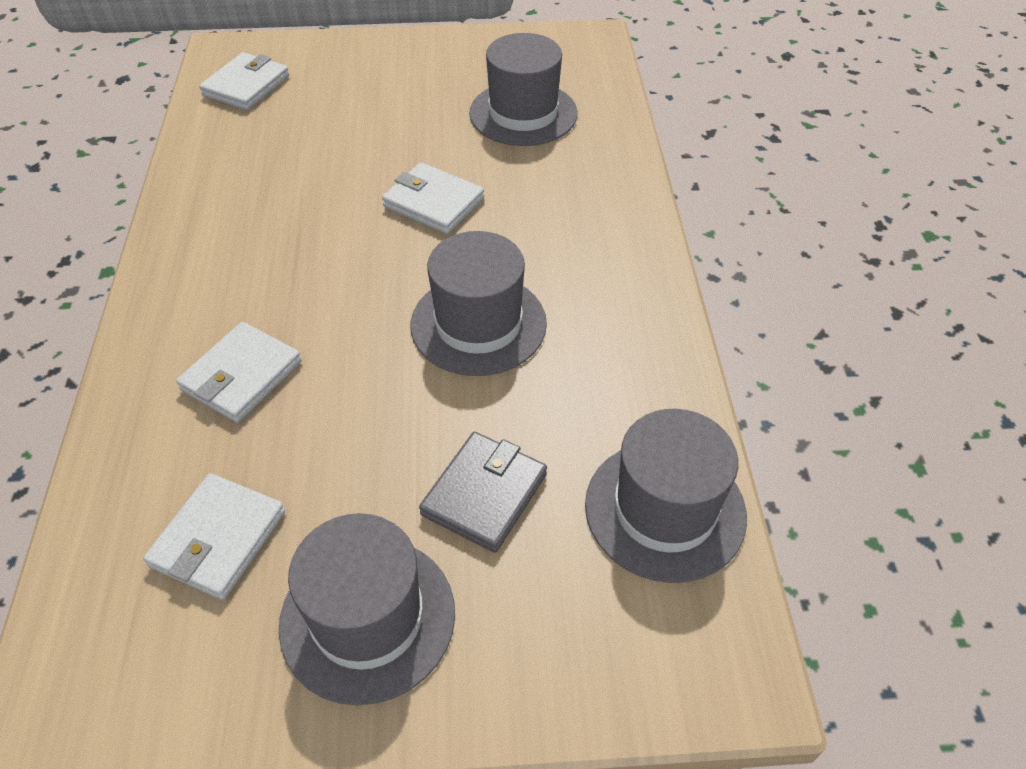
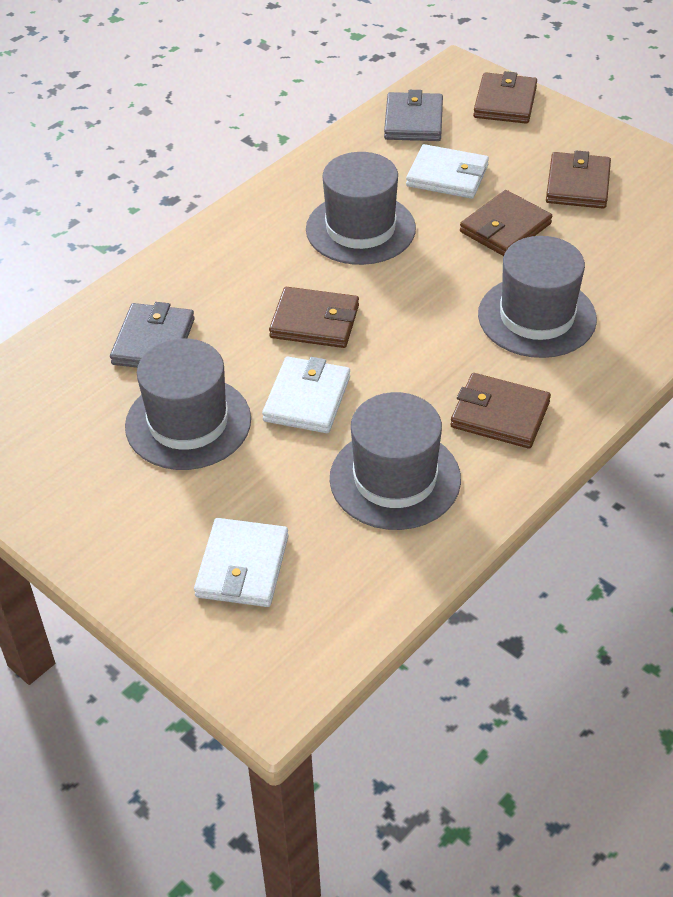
brown wallet: 0 -> 5
grey wallet: 1 -> 2
white wallet: 4 -> 3

